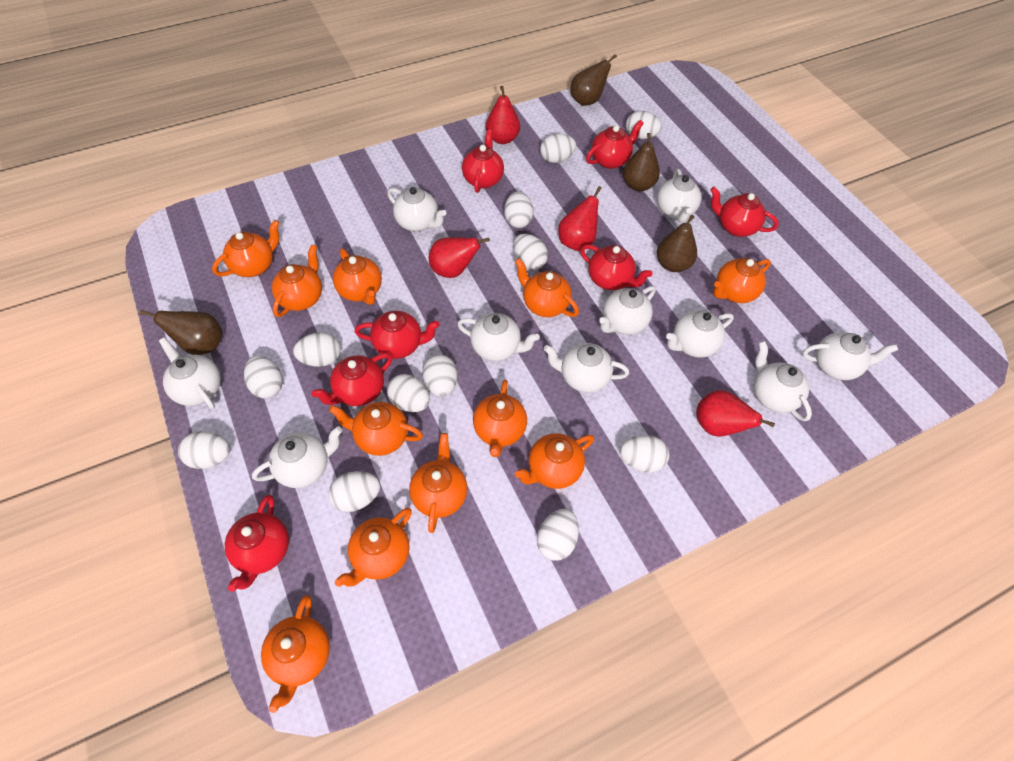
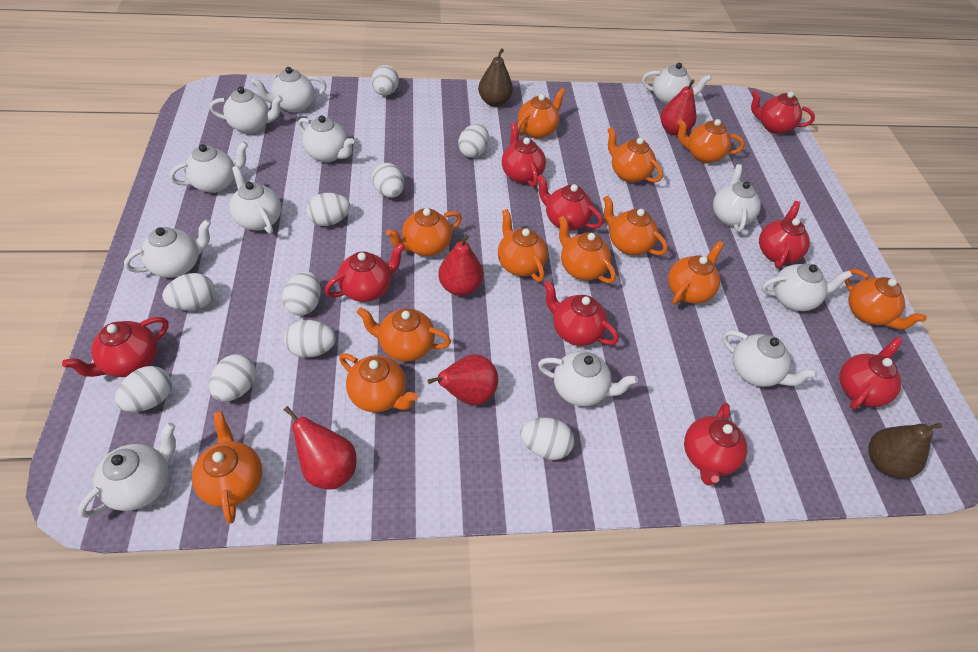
brown pear: 4 -> 2
orange teapot: 11 -> 12
red teapot: 7 -> 9
white egg: 12 -> 10
white teapot: 10 -> 12

